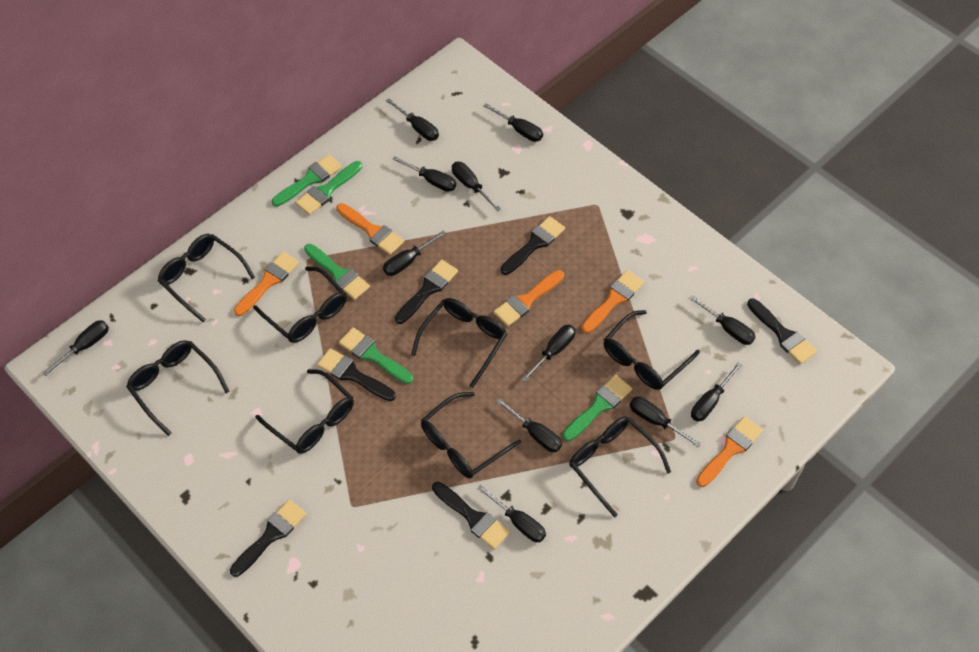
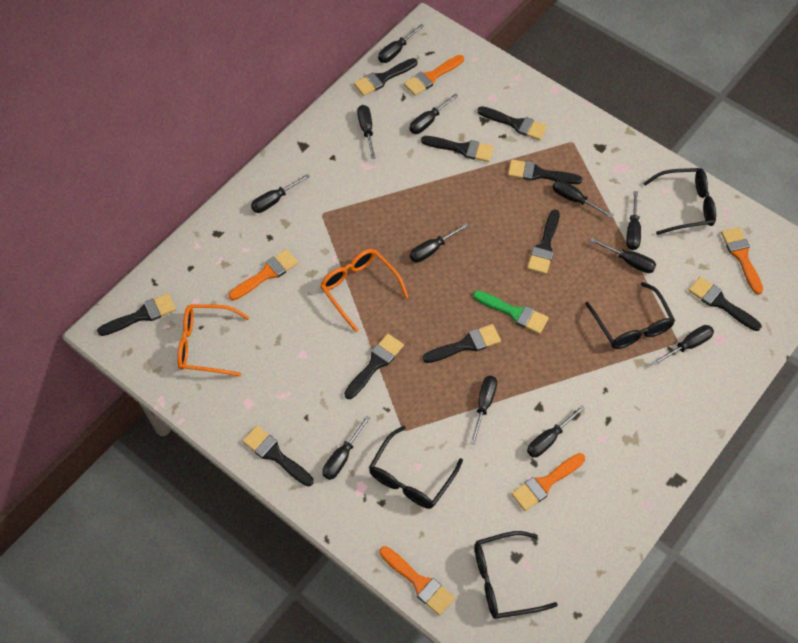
black brush: 6 -> 10
black glasses: 8 -> 4
green brush: 5 -> 1
orange glasses: 0 -> 2

